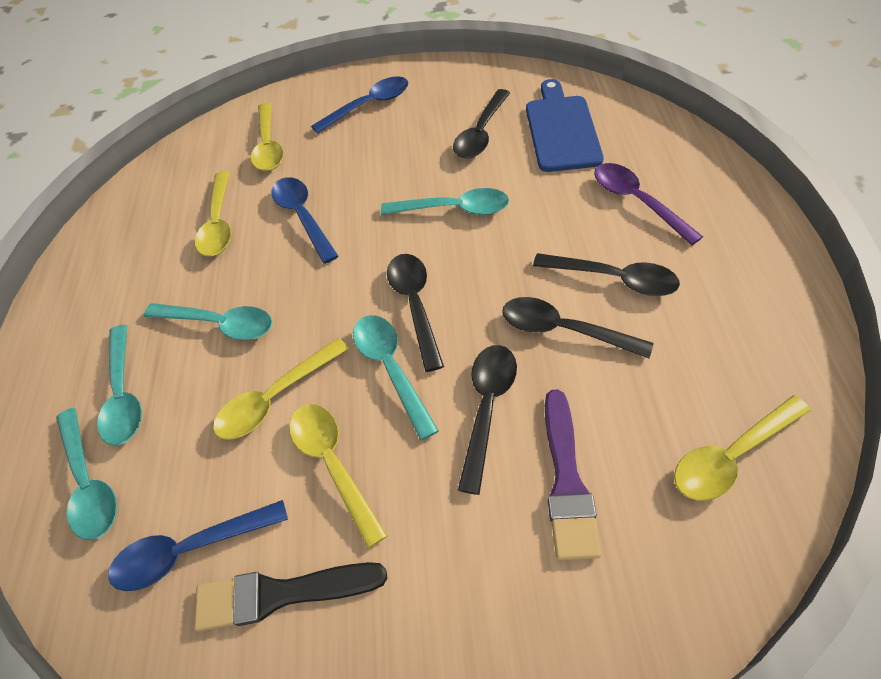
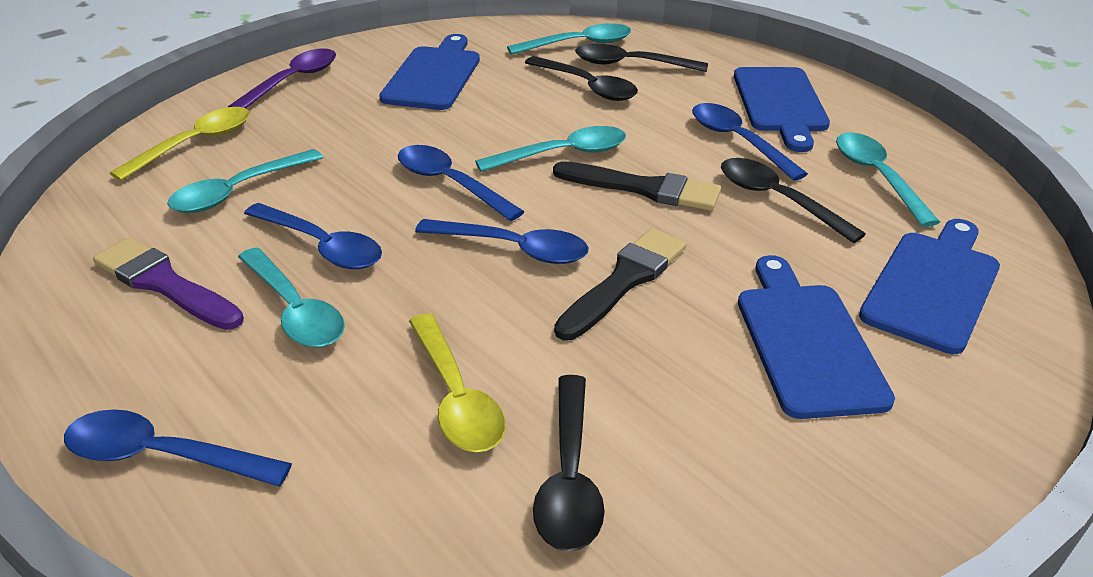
black brush: 1 -> 2
black spoon: 5 -> 4
blue cutting board: 1 -> 4
blue spoon: 3 -> 5
yellow spoon: 5 -> 2

